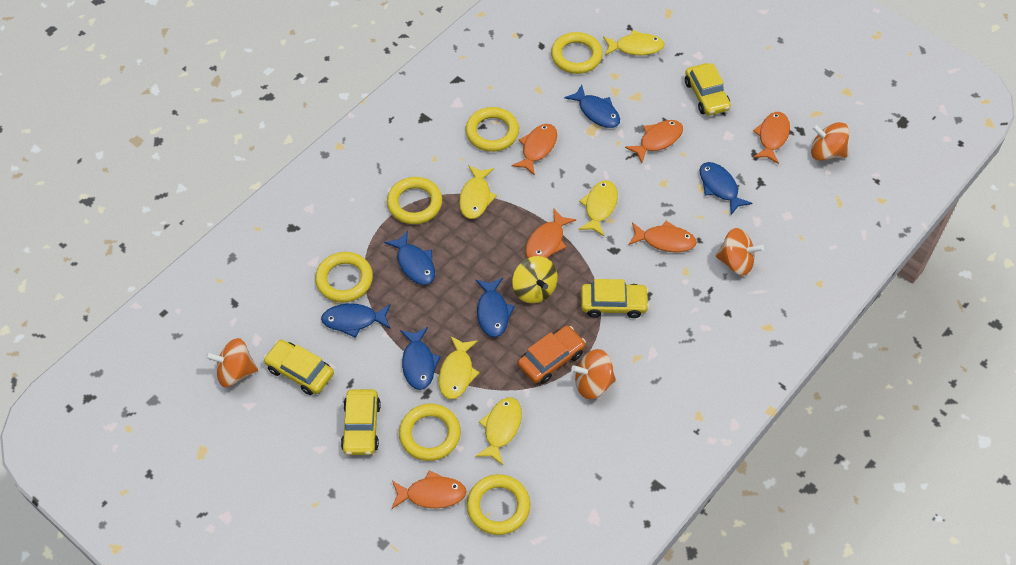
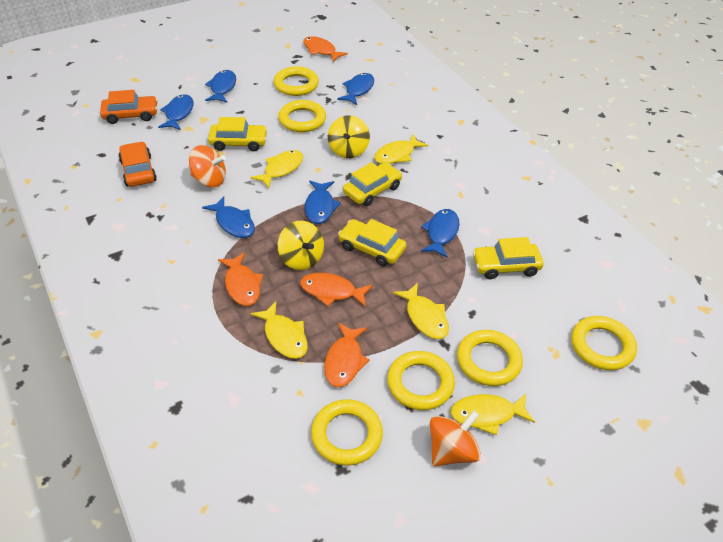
orange car: 1 -> 2
orange fish: 6 -> 4
orange spinning top: 4 -> 2
yellow spinning top: 1 -> 2

